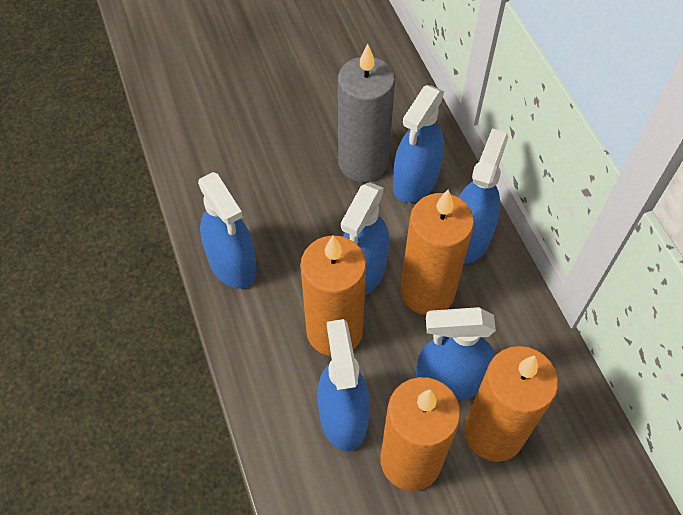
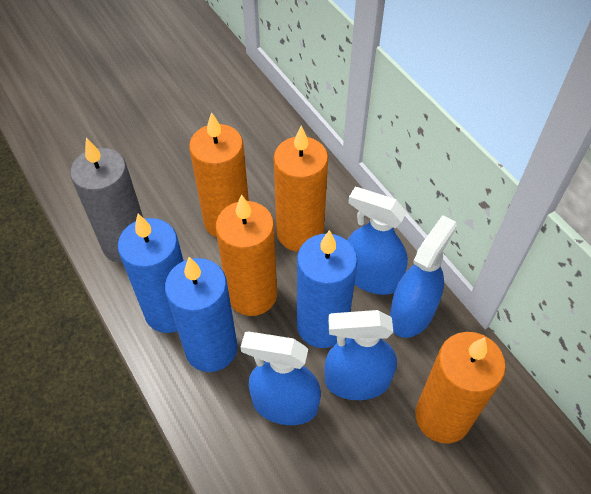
blue candle: 0 -> 3
blue spray bottle: 6 -> 4

